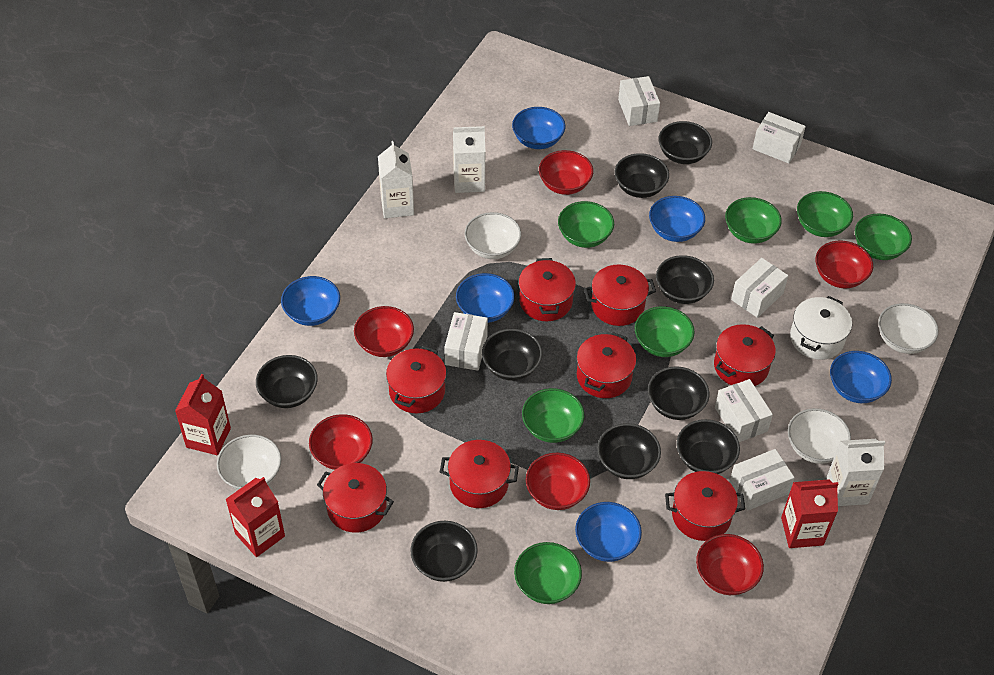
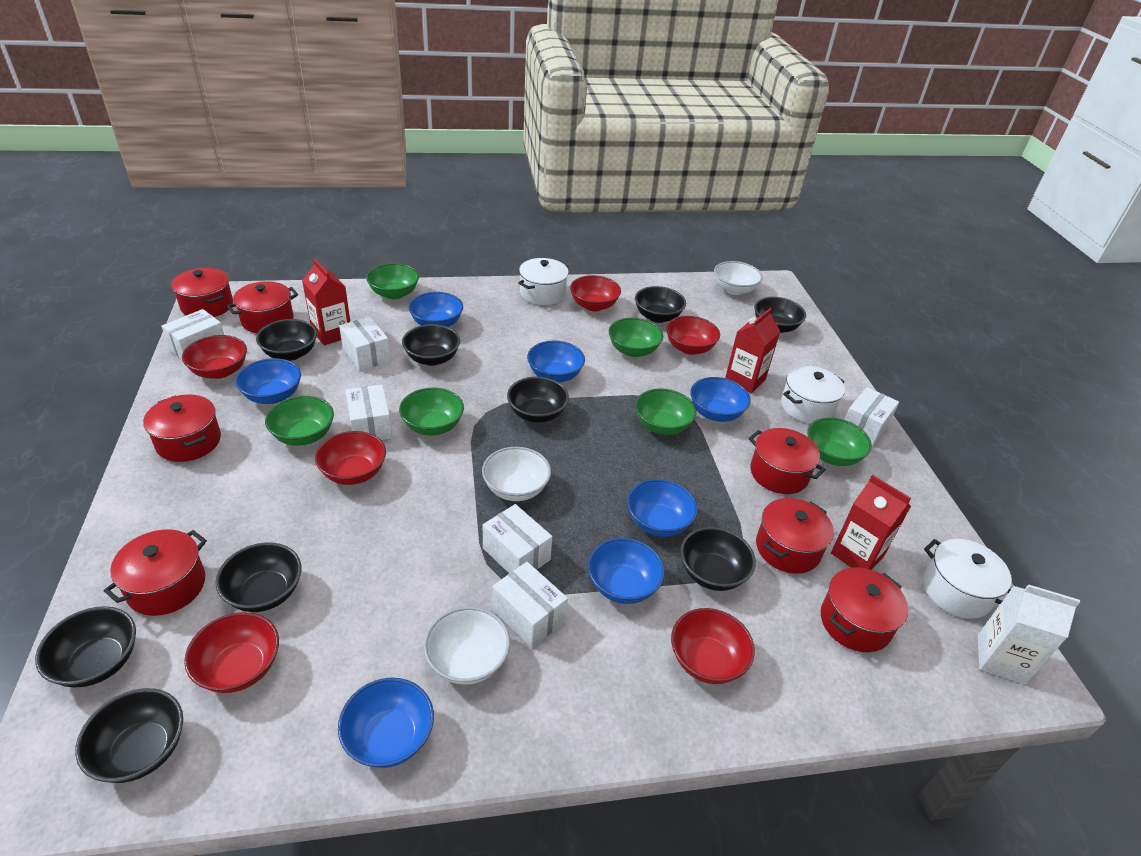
blue bowl: 6 -> 7
green bowl: 7 -> 6
red pot: 8 -> 7
white bowl: 4 -> 3
white carton: 3 -> 1
white pot: 1 -> 3

